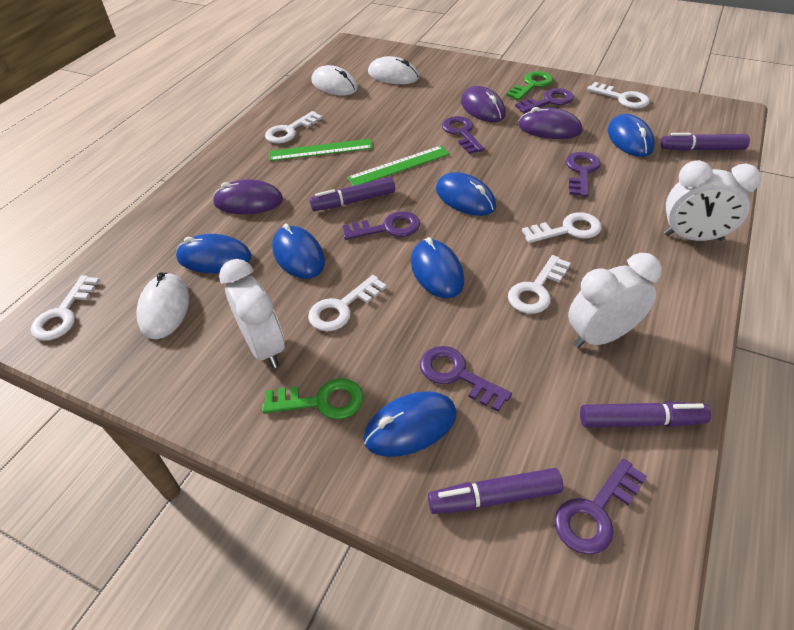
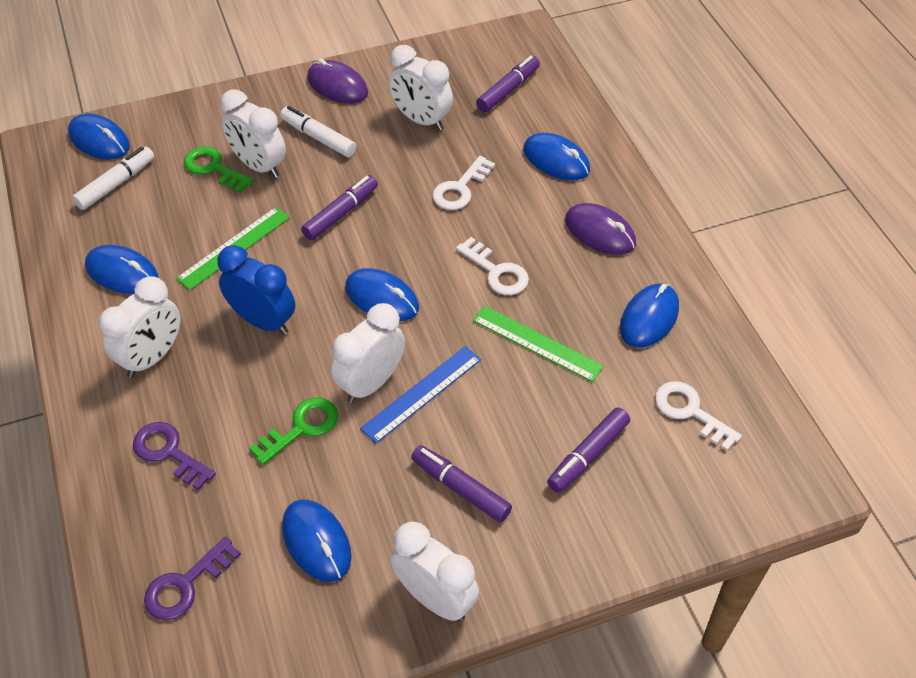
blue clock: 0 -> 1
blue ruler: 0 -> 1
purple key: 6 -> 2
purple mouse: 3 -> 2
white clock: 3 -> 5
white key: 6 -> 3
white marker: 0 -> 2
white mouse: 3 -> 0

